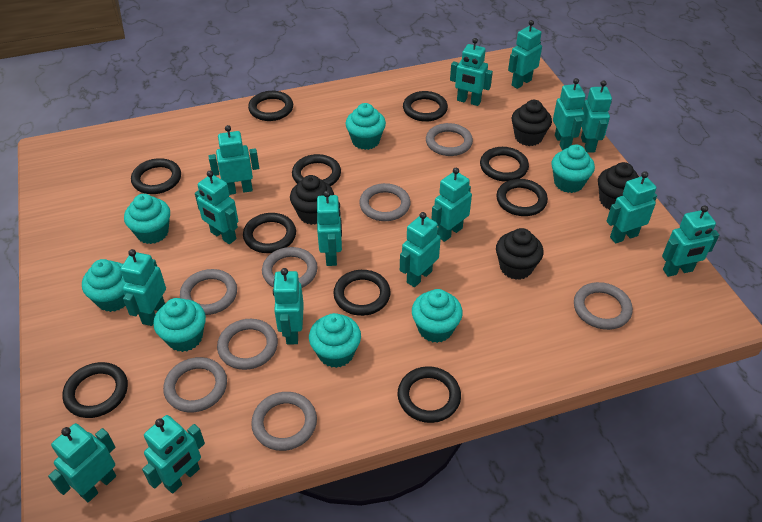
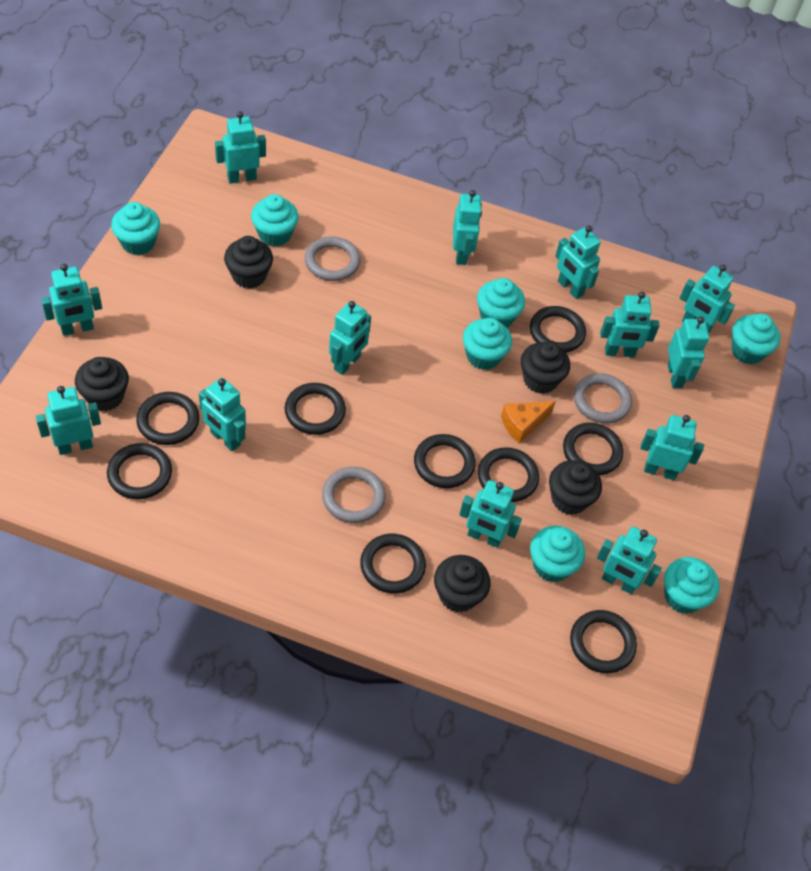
black cupcake: 4 -> 5
black ring: 10 -> 9
grey ring: 8 -> 3
orange cheese: 0 -> 1
turquoise robot: 15 -> 13

